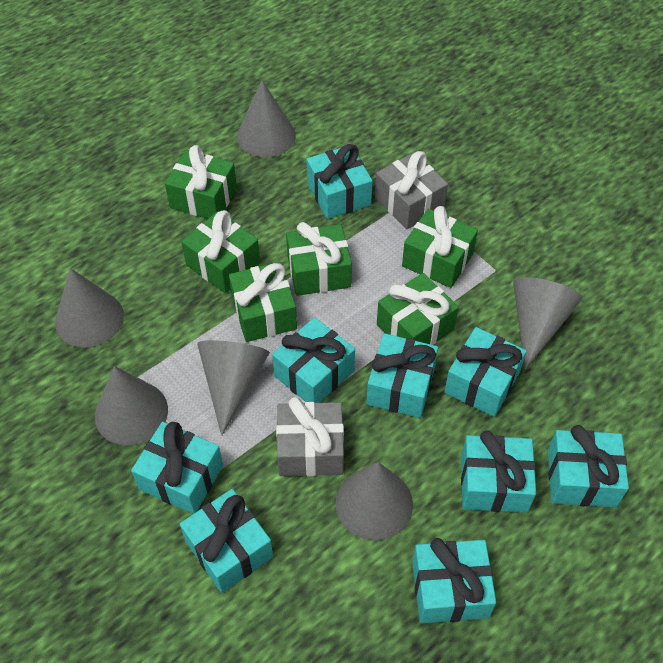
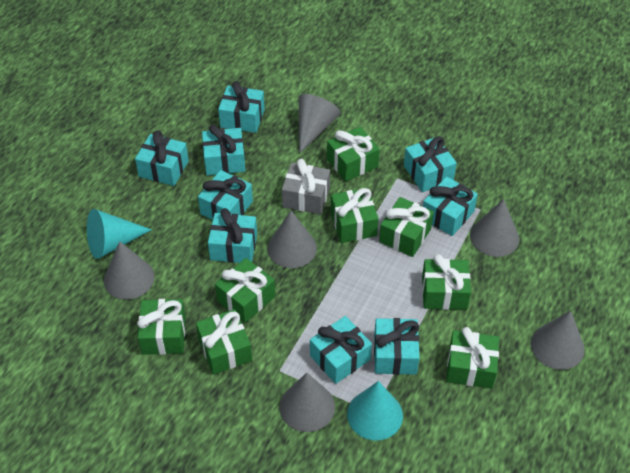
green gift: 6 -> 8
grey gift: 2 -> 1
turquoise cone: 0 -> 2

